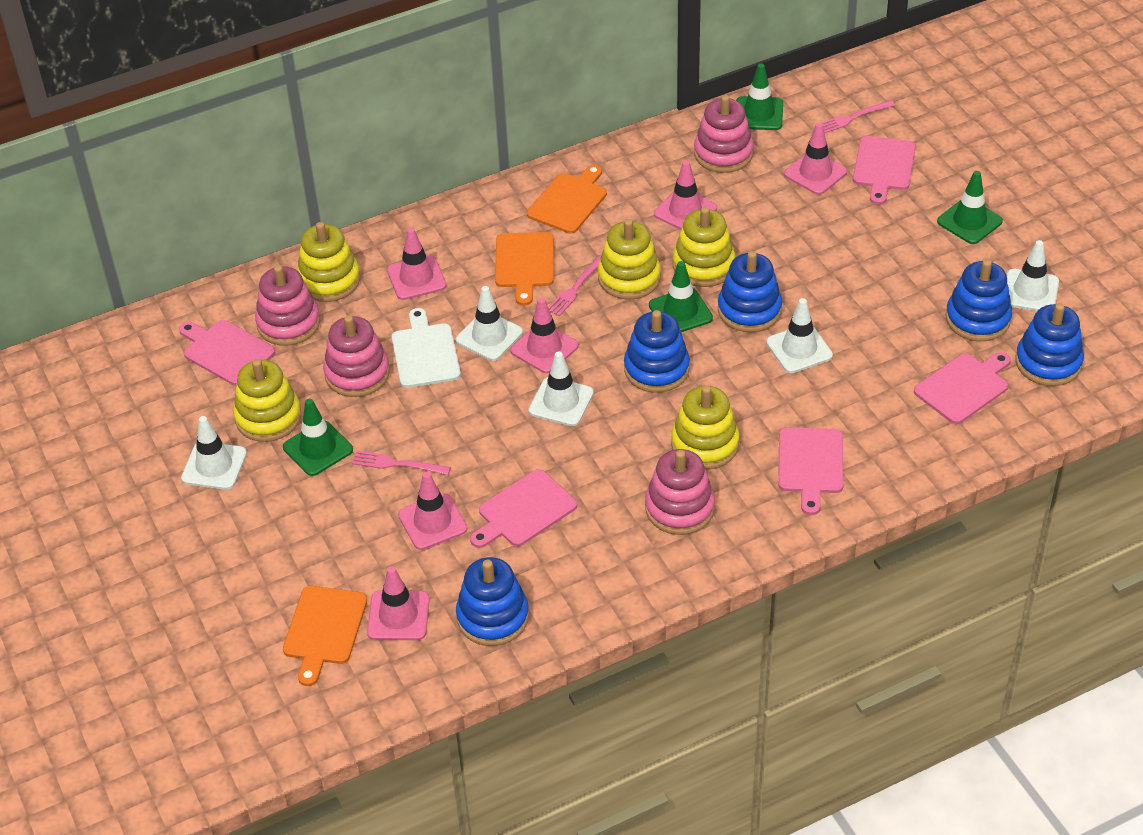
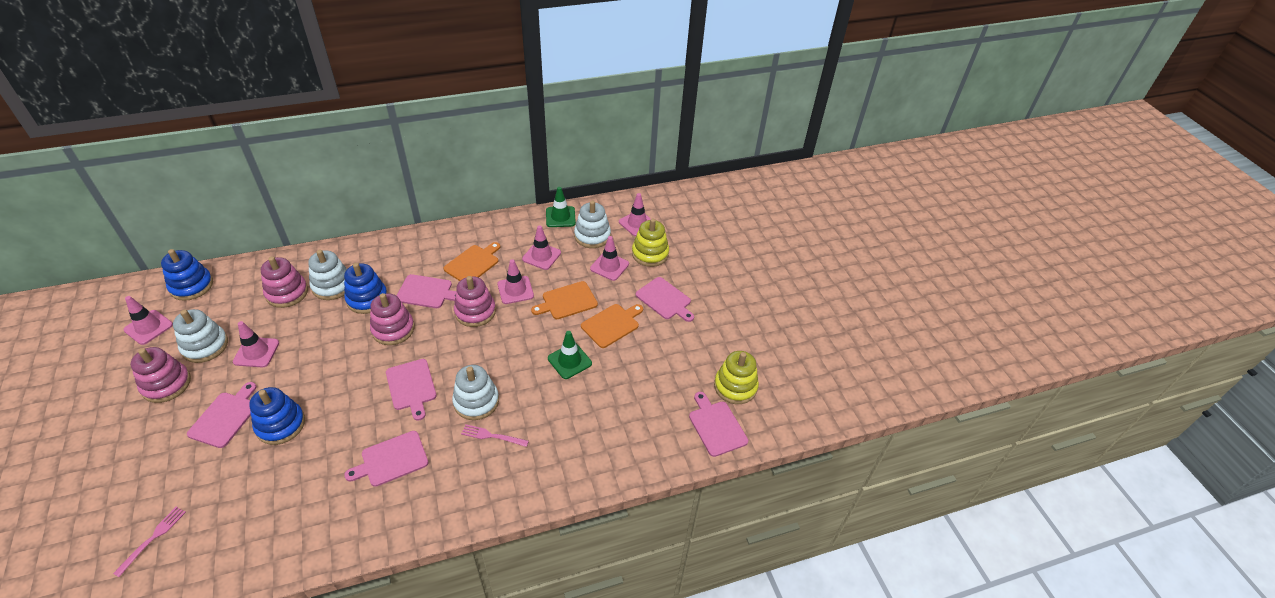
blue stacking toy: 5 -> 3
green traffic cone: 4 -> 2
pink cutting board: 5 -> 6
pink fork: 3 -> 2
white cutting board: 1 -> 0
white stacking toy: 0 -> 4
white traffic cone: 5 -> 0
yellow stacking toy: 5 -> 2

